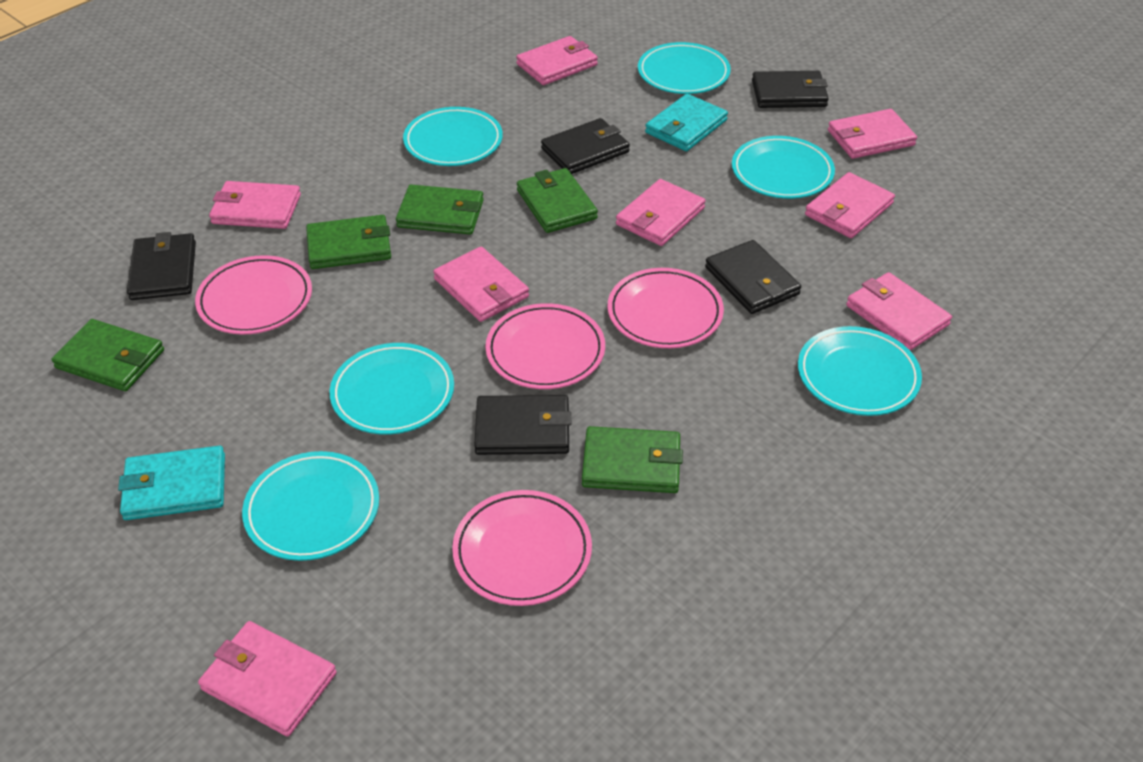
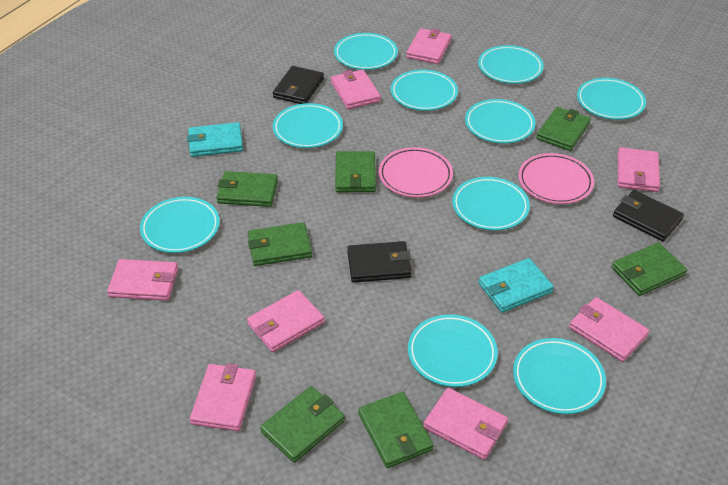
black wallet: 5 -> 3
green wallet: 5 -> 7
pink plate: 4 -> 2
turquoise plate: 6 -> 10

